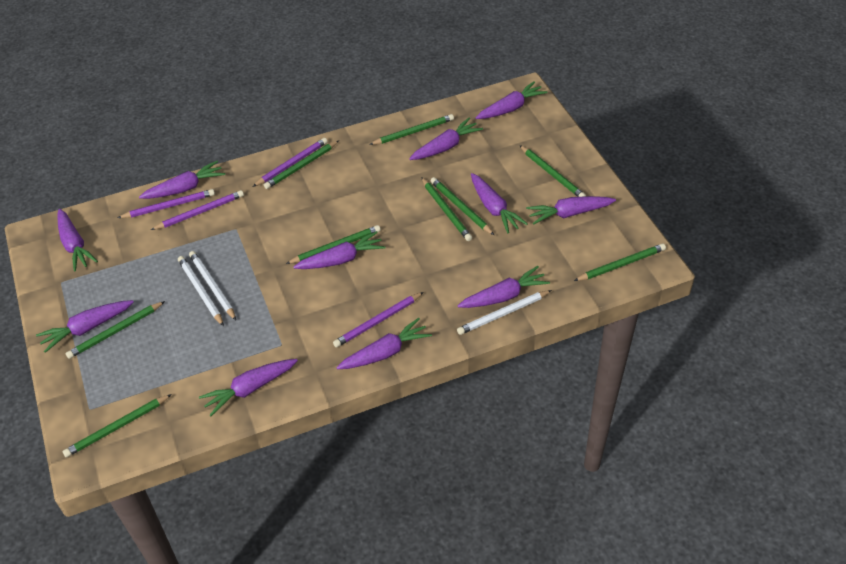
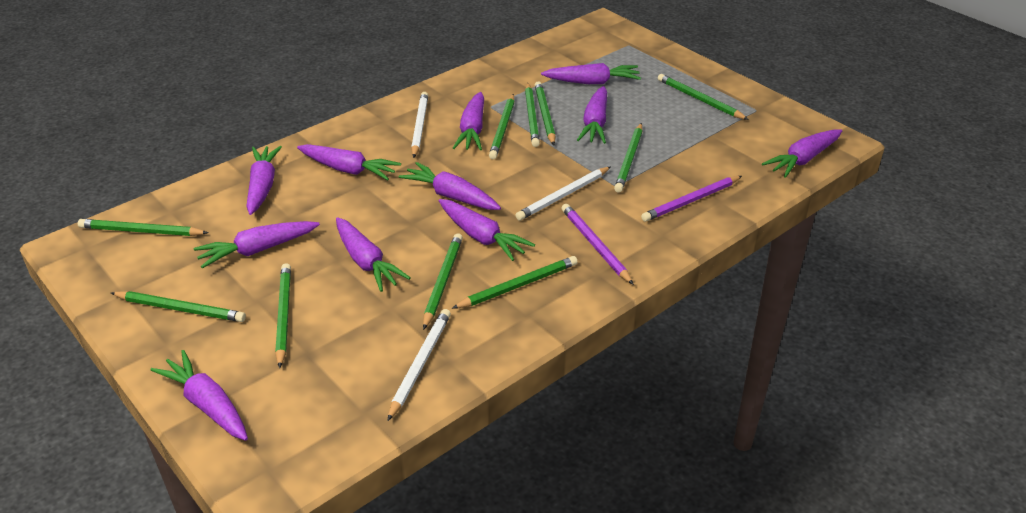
green pencil: 9 -> 10
purple pencil: 4 -> 2

